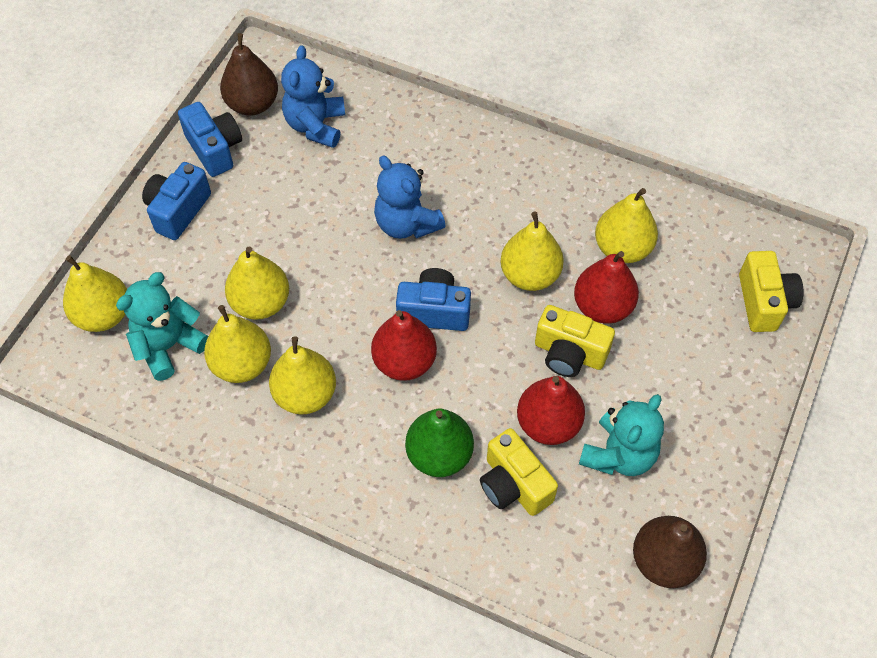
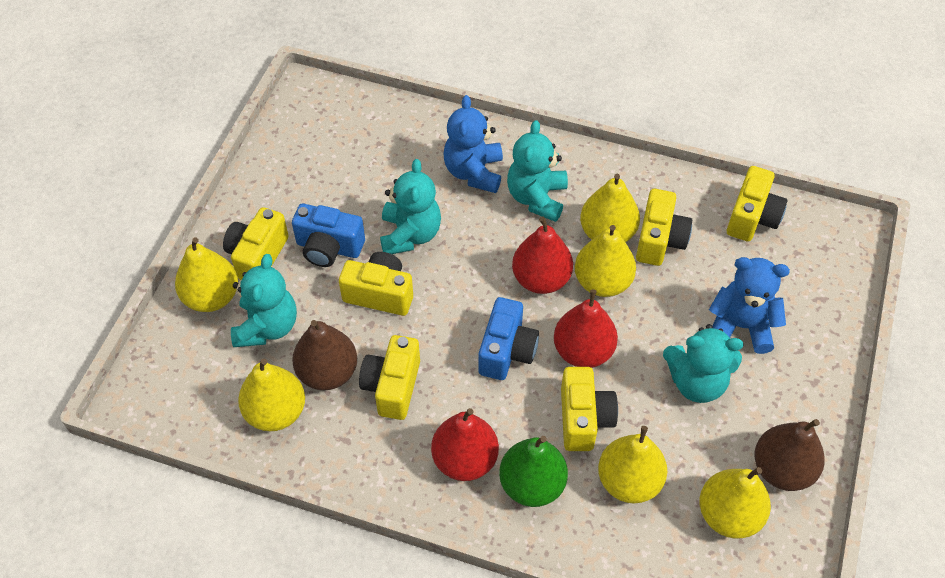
blue camera: 3 -> 2
turquoise teddy bear: 2 -> 4
yellow camera: 3 -> 6

